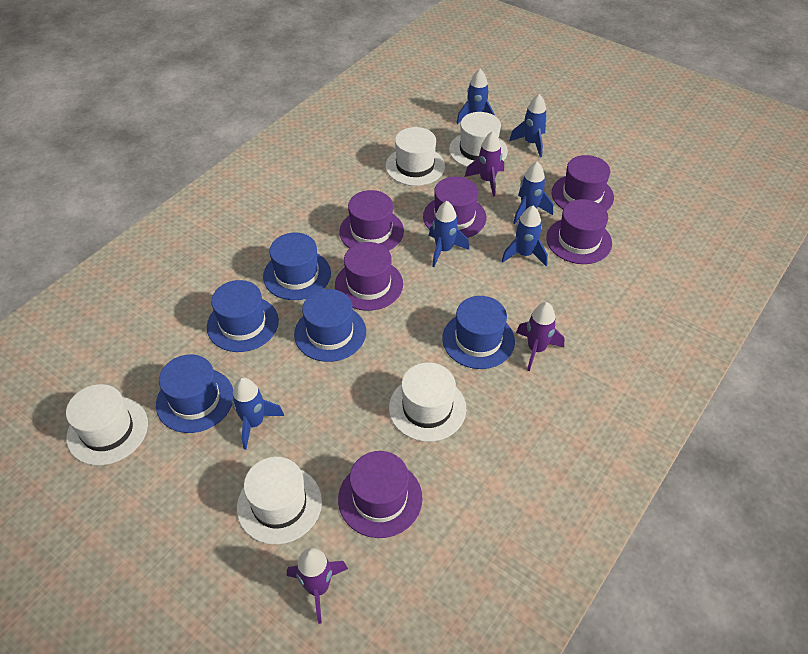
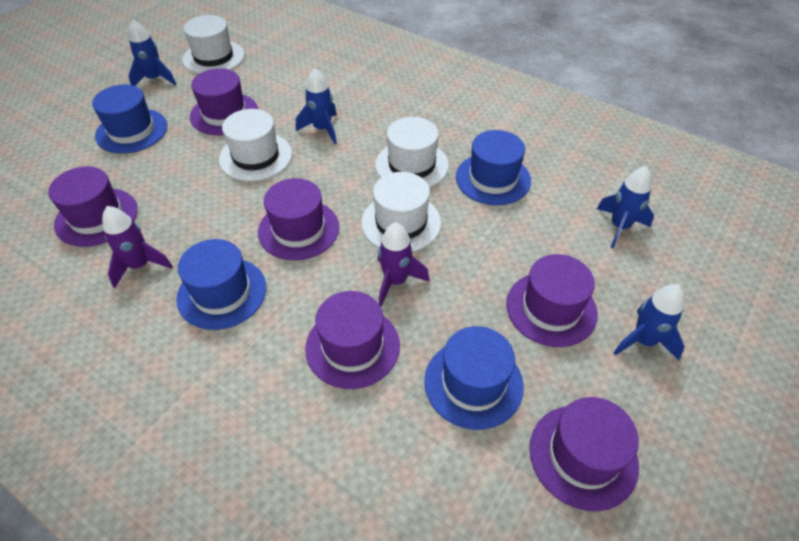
blue hat: 5 -> 4
blue rocket: 6 -> 4
purple rocket: 3 -> 2
white hat: 5 -> 4

